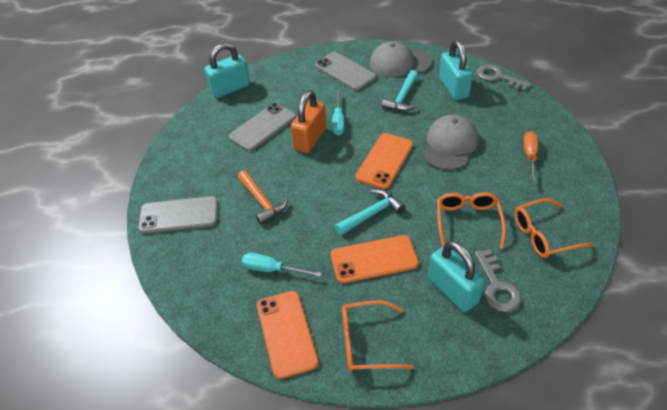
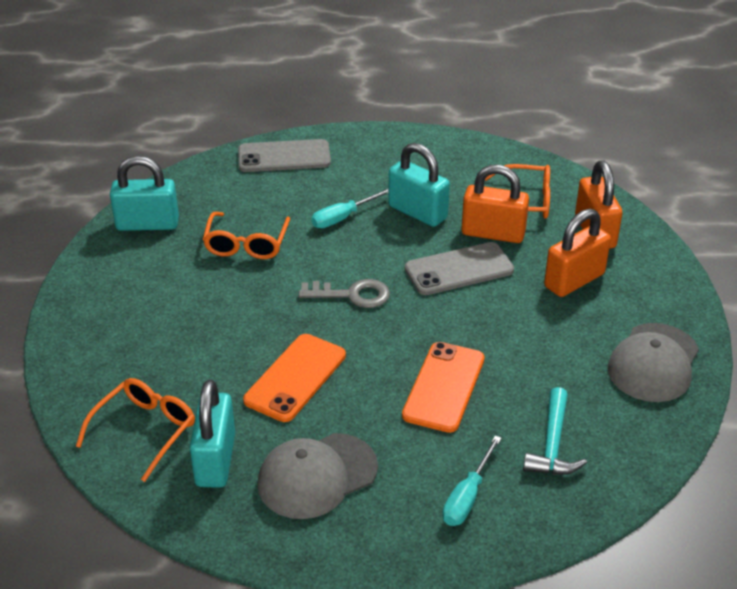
grey key: 2 -> 1
grey phone: 3 -> 2
orange hammer: 1 -> 0
orange padlock: 1 -> 3
orange phone: 3 -> 2
orange screwdriver: 1 -> 0
turquoise hammer: 2 -> 1

